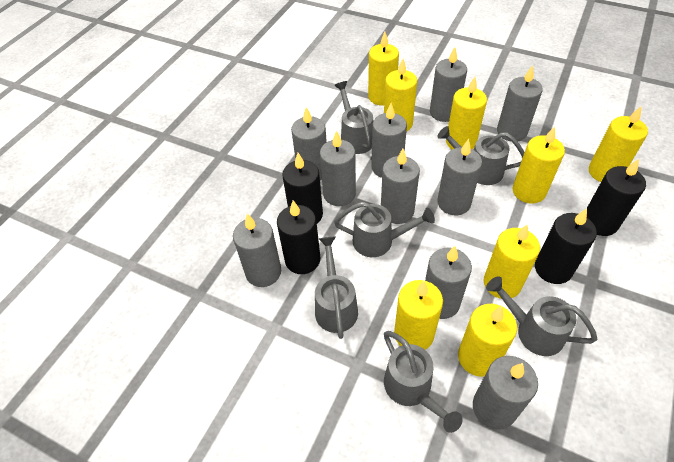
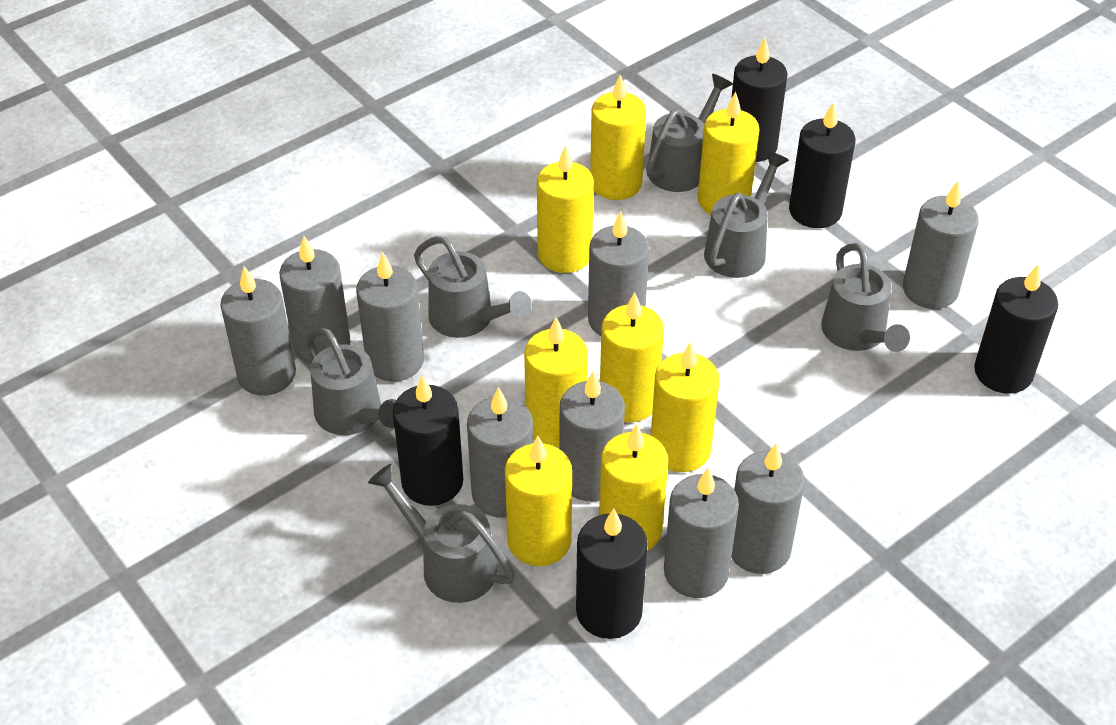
black candle: 4 -> 5
grey candle: 10 -> 9

